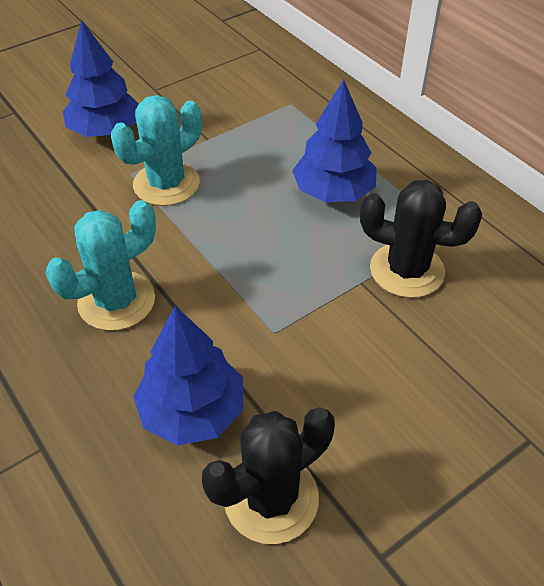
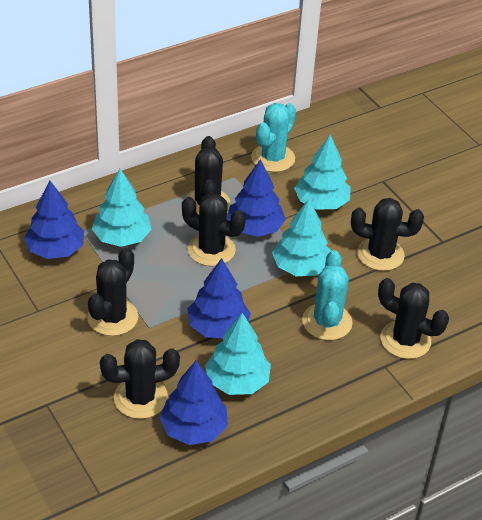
black cactus: 2 -> 6
blue tree: 3 -> 4
turquoise tree: 0 -> 4

